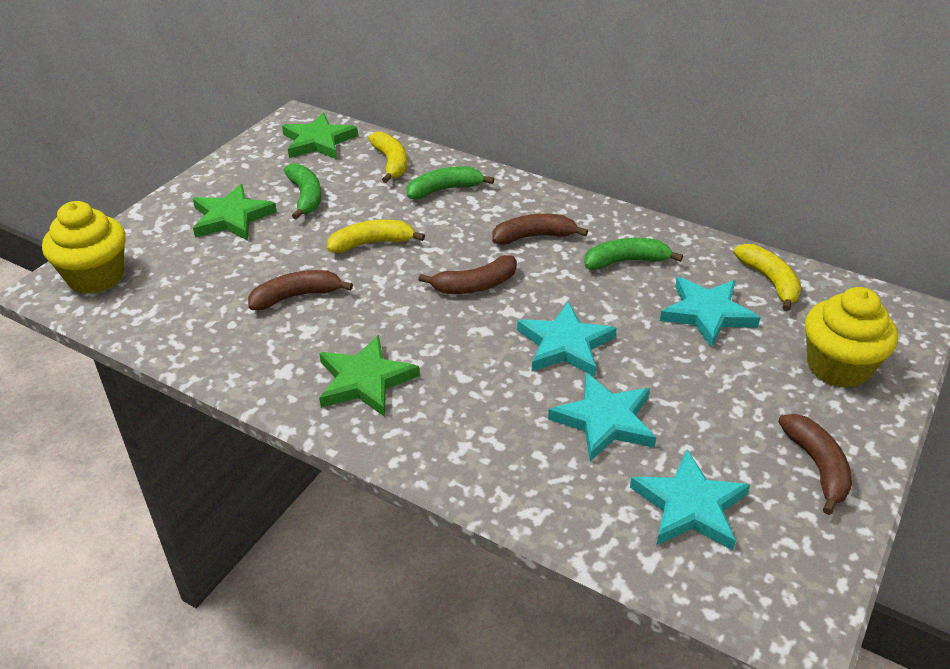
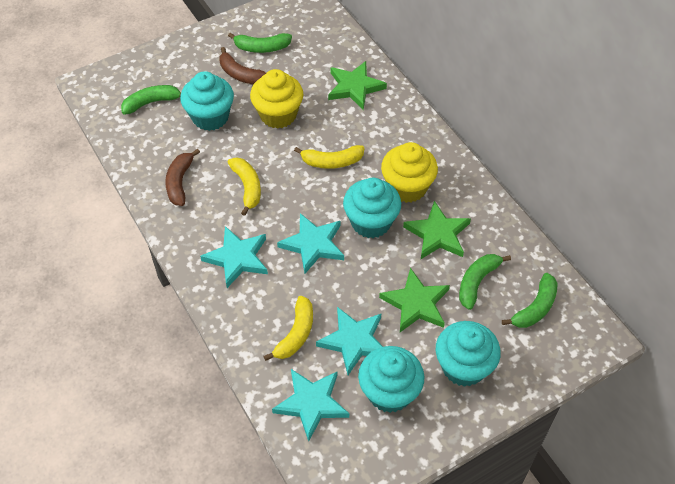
brown banana: 4 -> 2
green banana: 3 -> 4
turquoise cupcake: 0 -> 4

